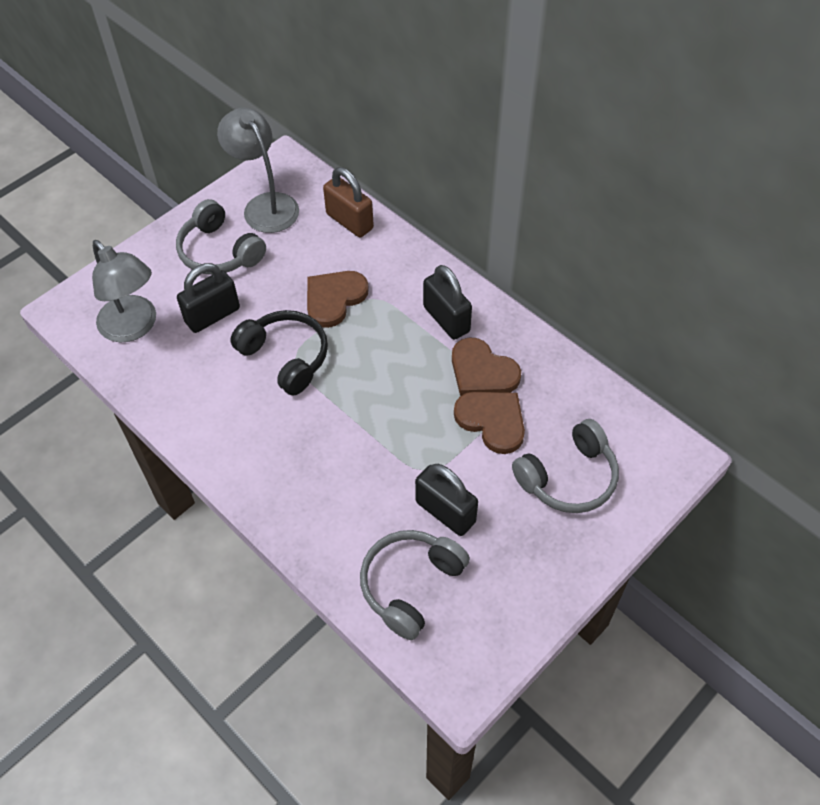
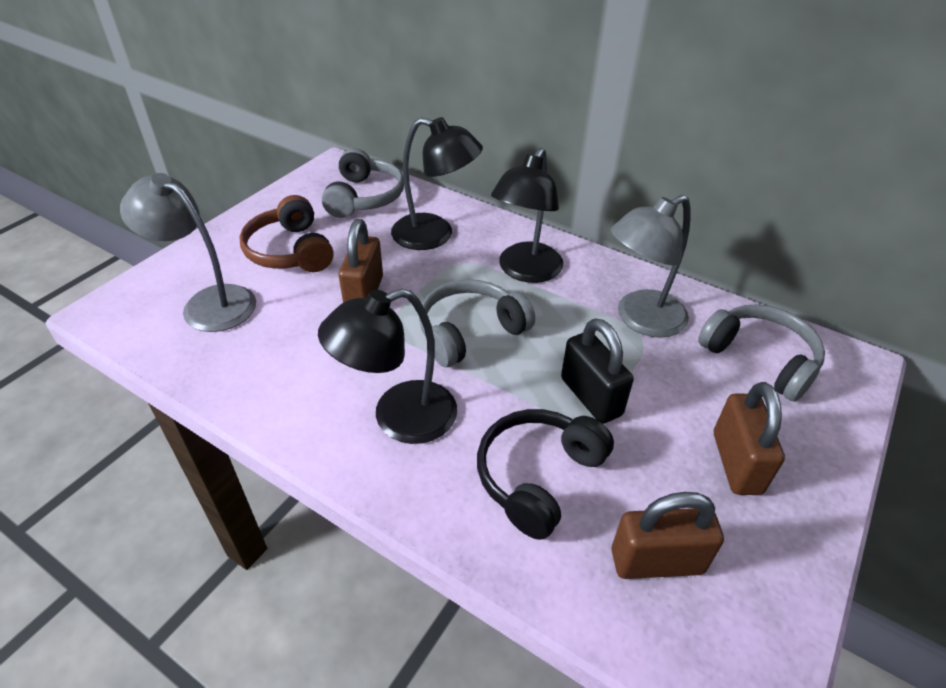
black lamp: 0 -> 3
black padlock: 3 -> 1
brown headphones: 0 -> 1
brown heart: 3 -> 0
brown padlock: 1 -> 3

